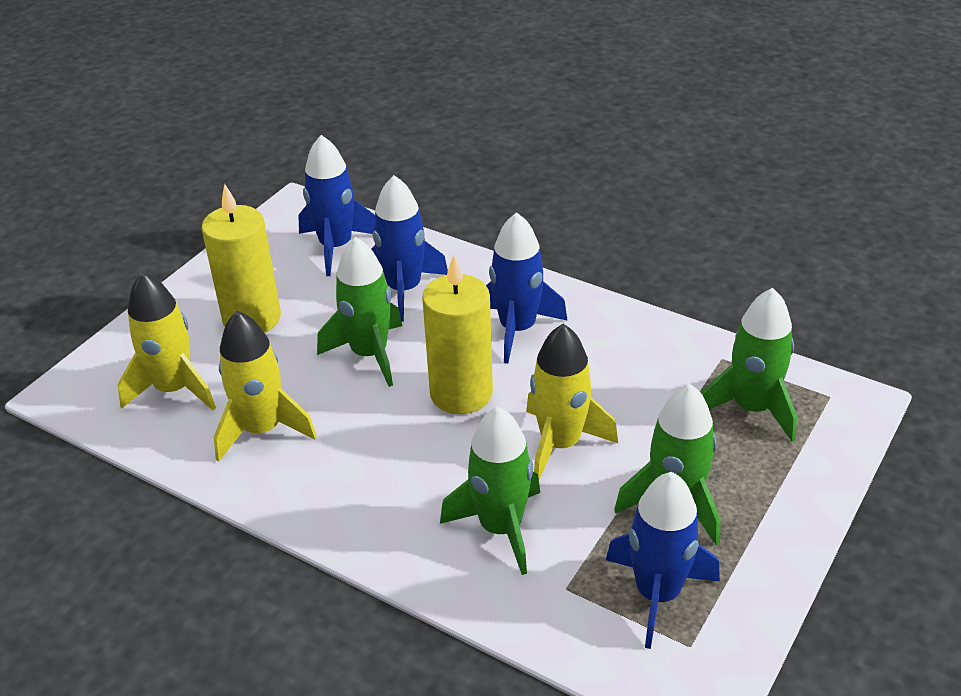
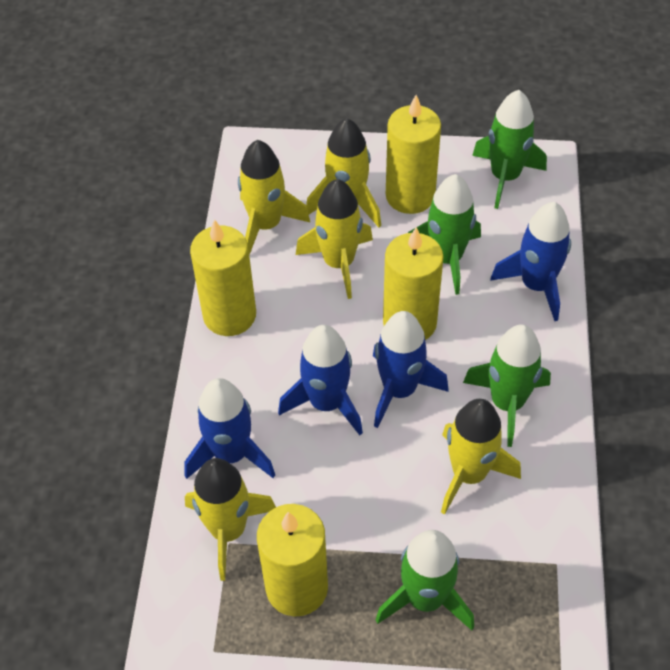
yellow candle: 2 -> 4
yellow rocket: 3 -> 5

